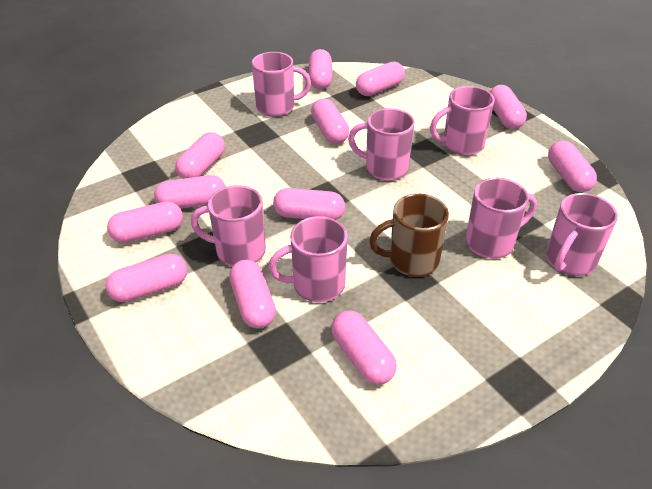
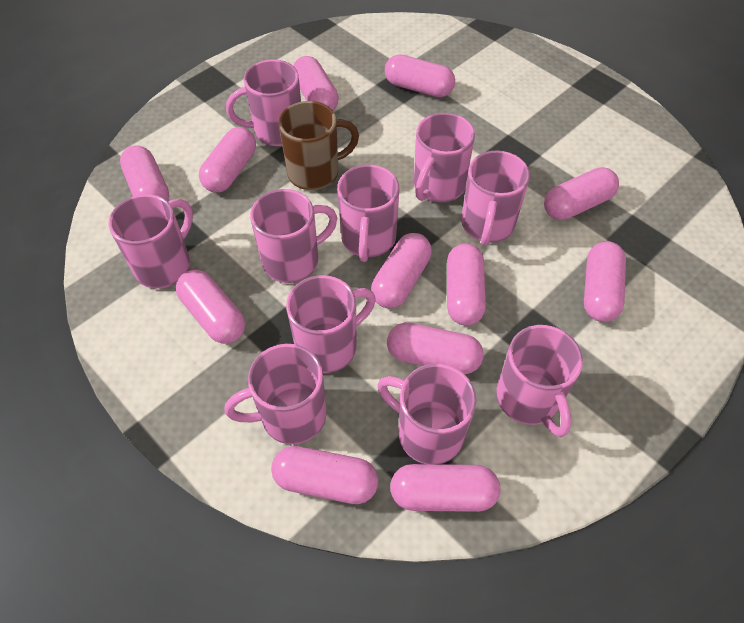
pink mug: 7 -> 10

